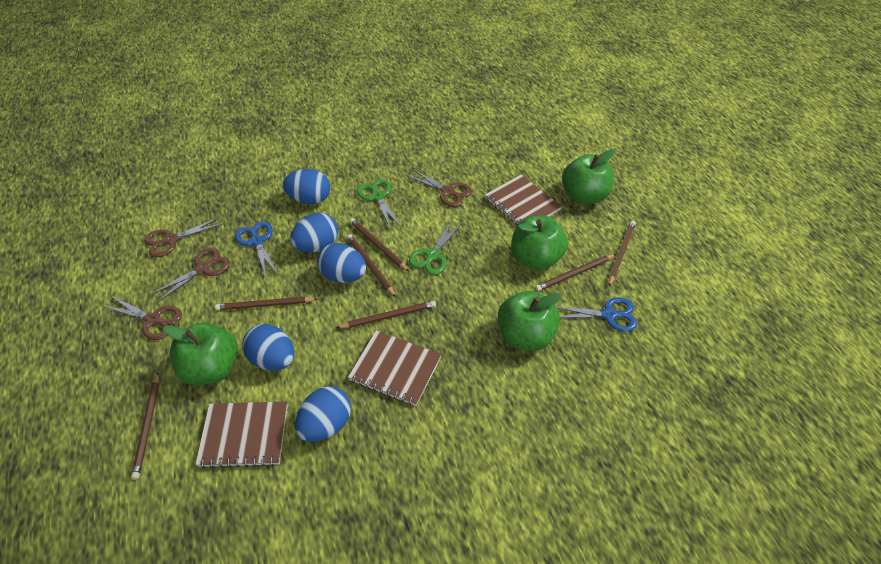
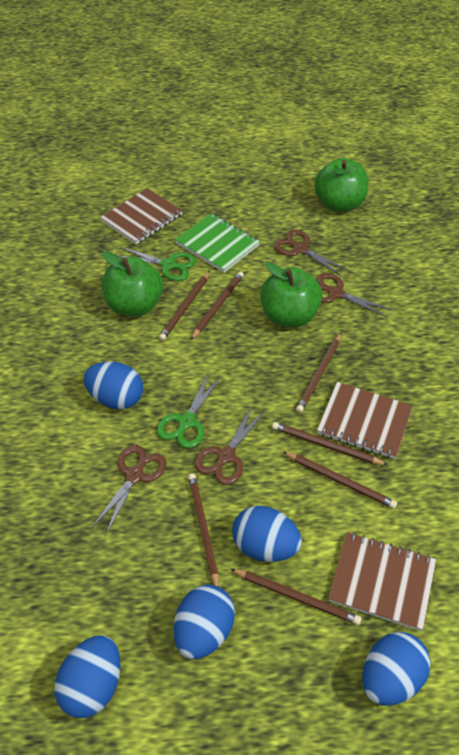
blue scissors: 2 -> 0
green apple: 4 -> 3
green notebook: 0 -> 1

